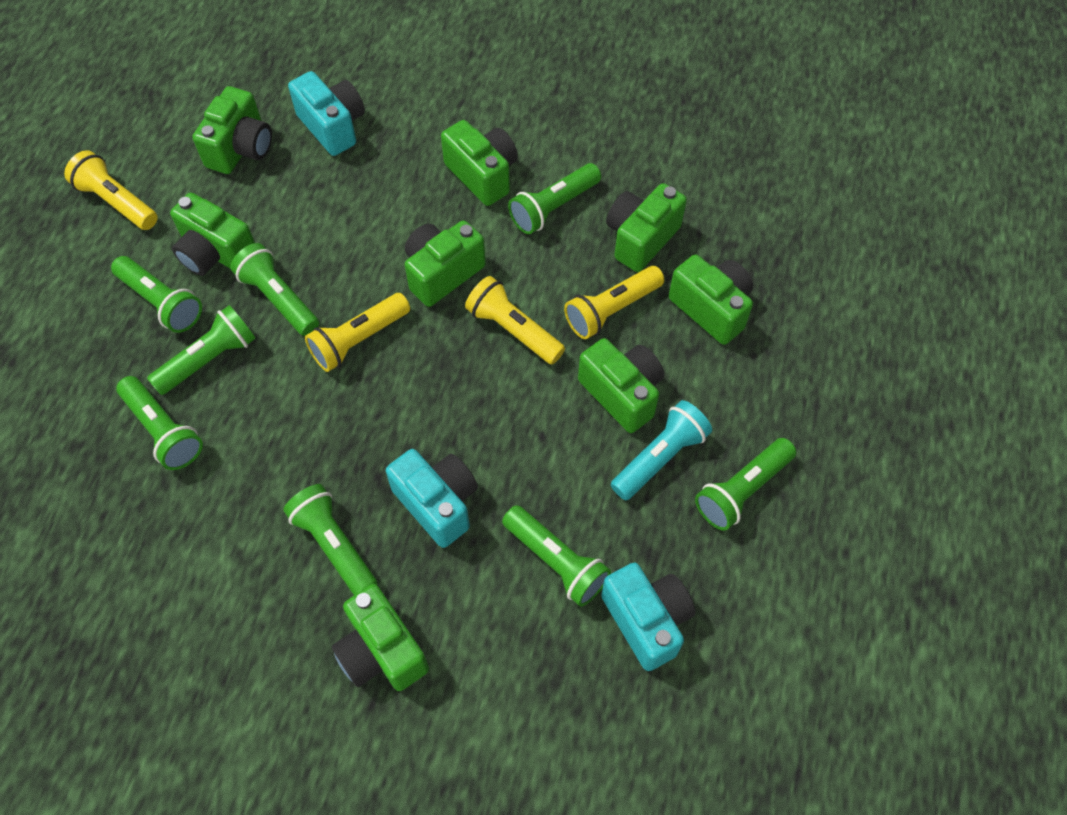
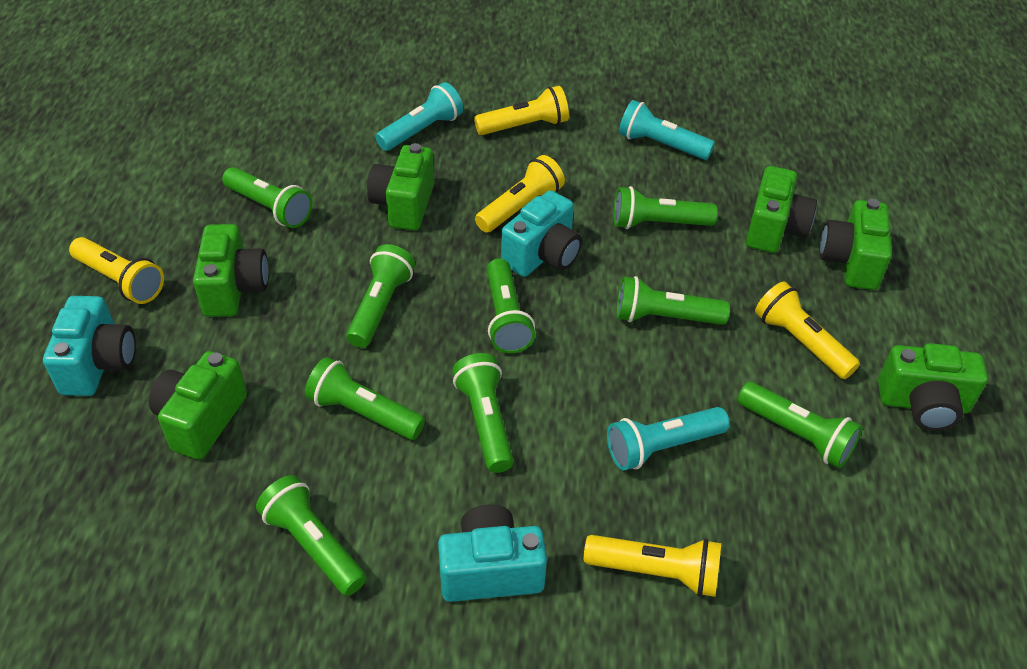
green camera: 8 -> 6
green flashlight: 8 -> 9
turquoise flashlight: 1 -> 3
yellow flashlight: 4 -> 5

